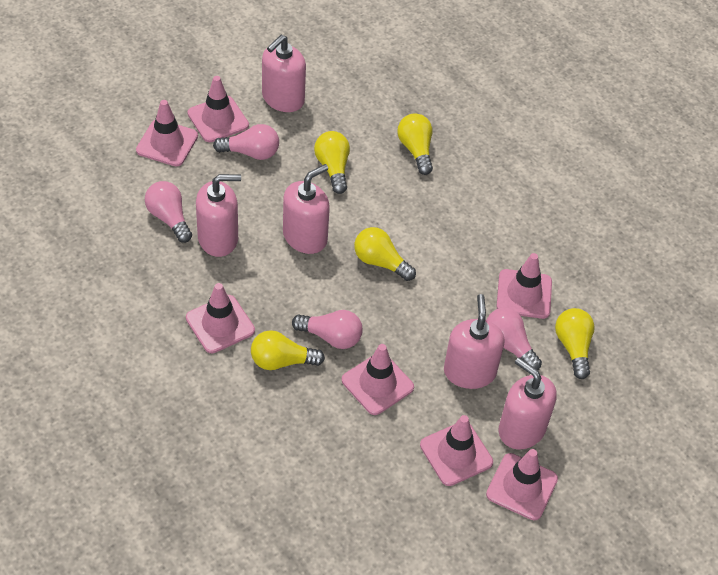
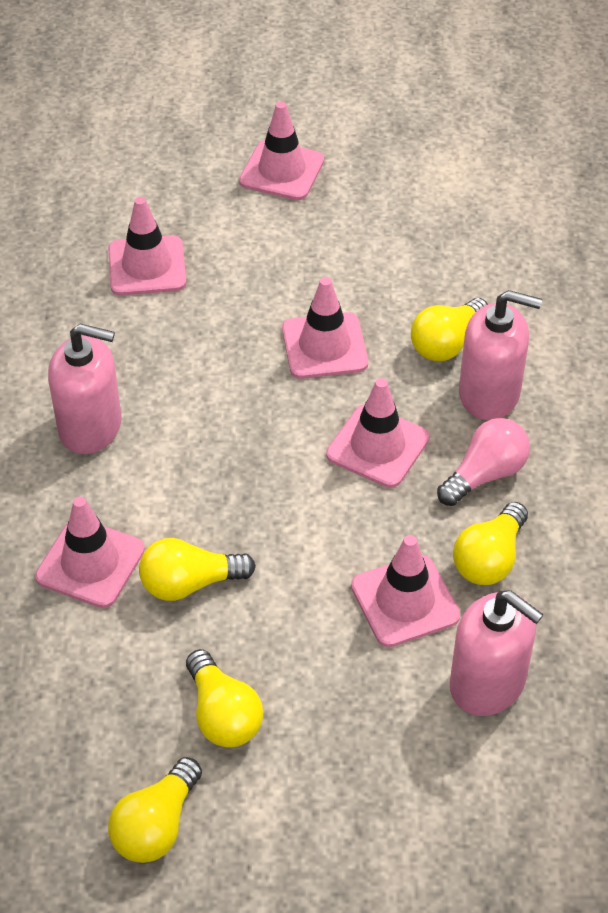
pink light bulb: 4 -> 1
pink soap dispenser: 5 -> 3
pink traffic cone: 7 -> 6

